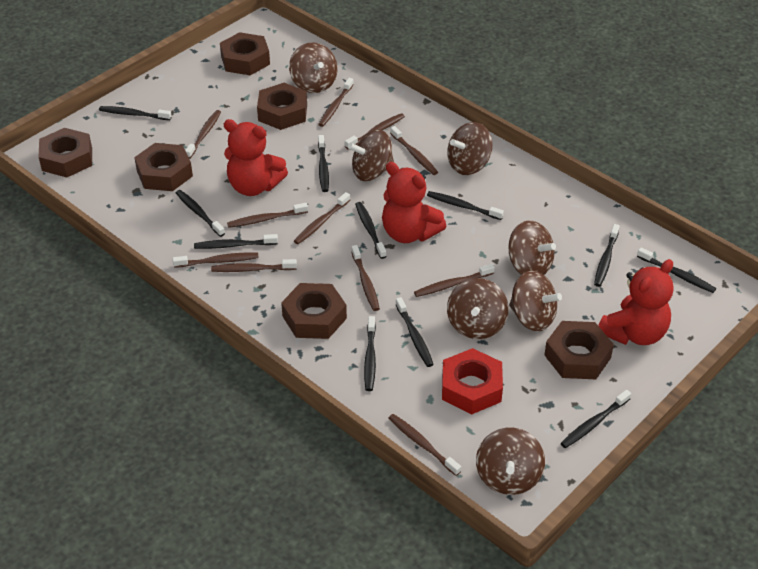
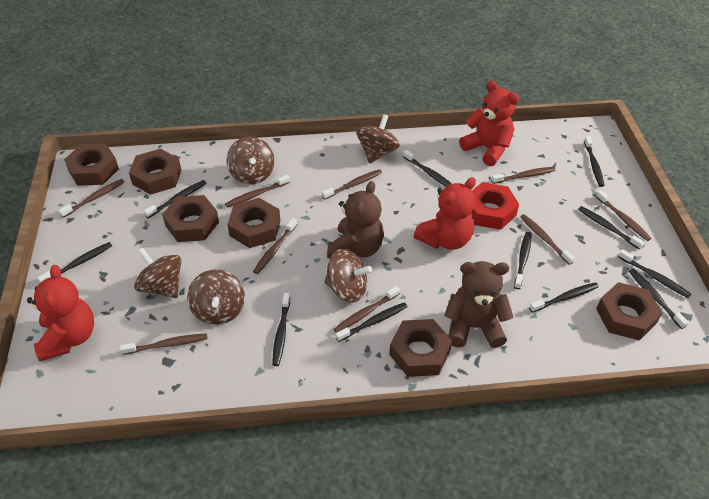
brown spinning top: 7 -> 5
brown teddy bear: 0 -> 2
brown toothbrush: 11 -> 9

